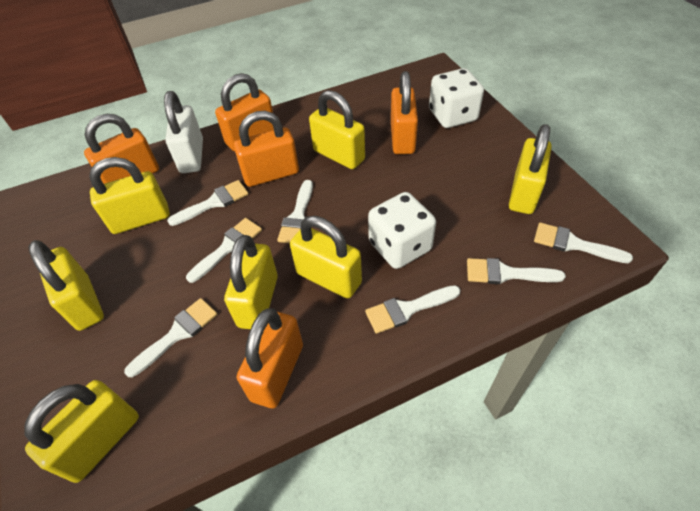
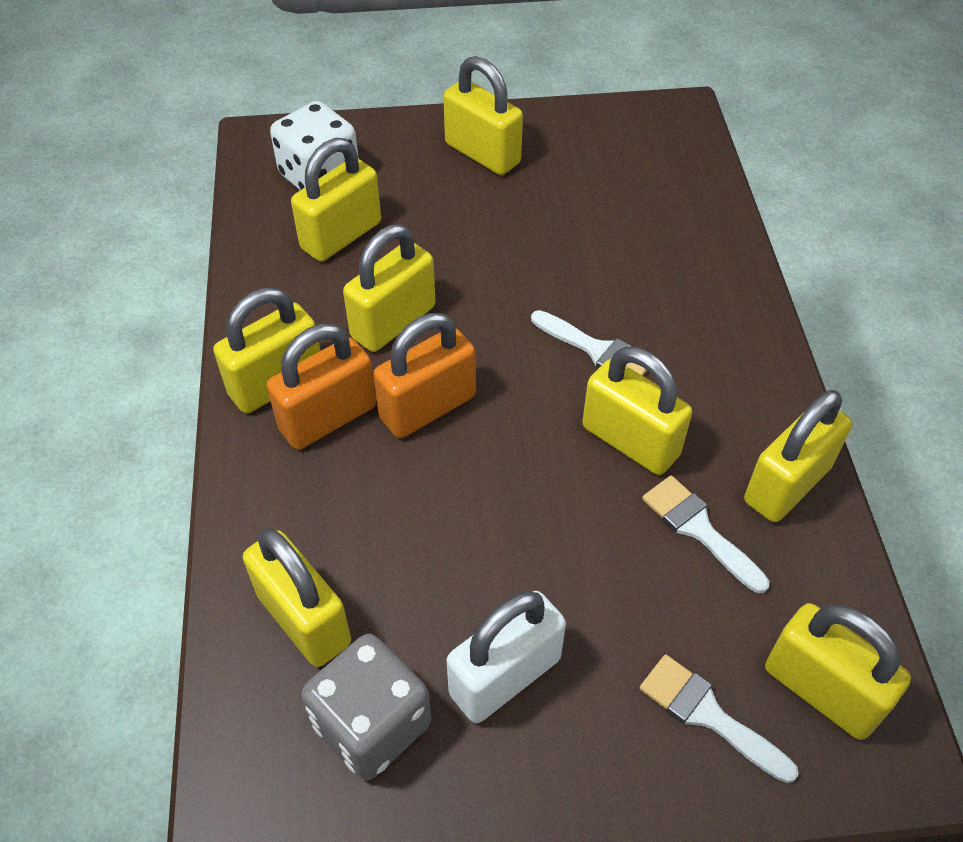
grey dice: 0 -> 1
orange padlock: 5 -> 2
white brush: 7 -> 3
white dice: 2 -> 1
yellow padlock: 7 -> 8

